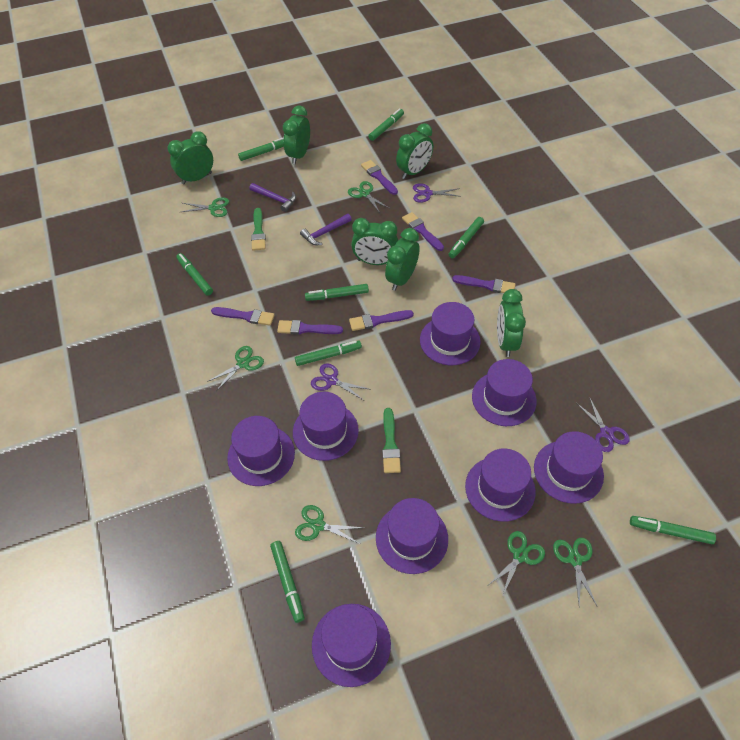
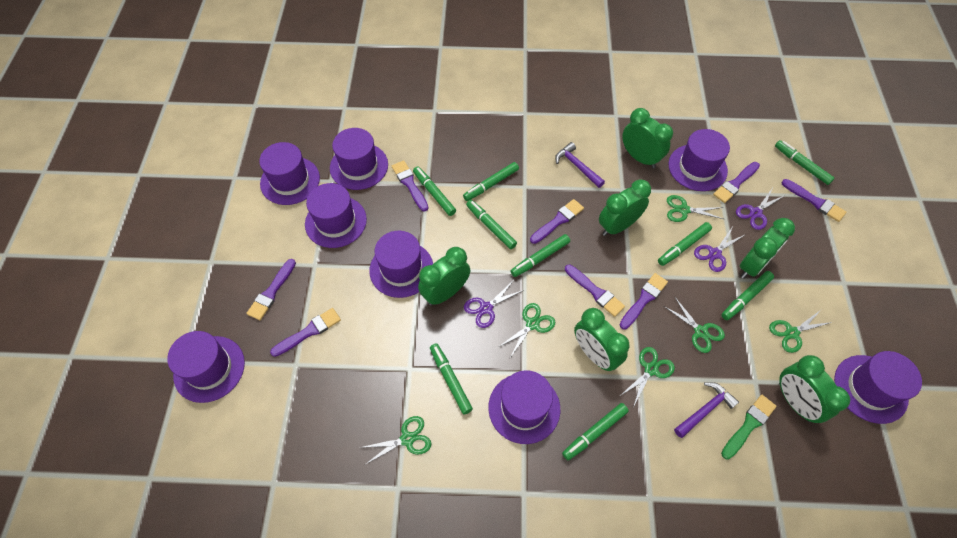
green brush: 2 -> 1
green marker: 8 -> 9
purple brush: 6 -> 8

